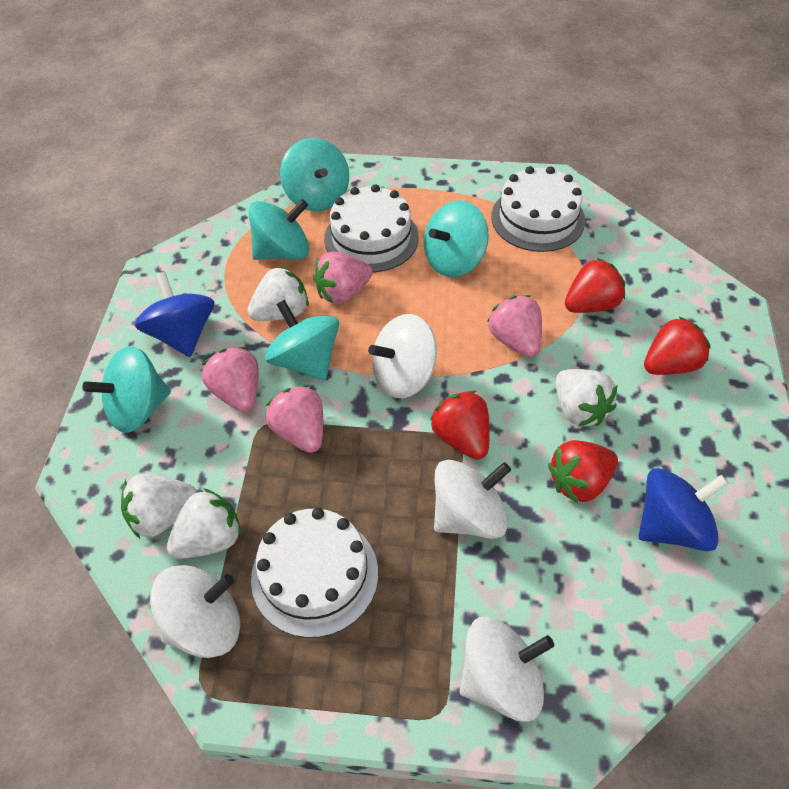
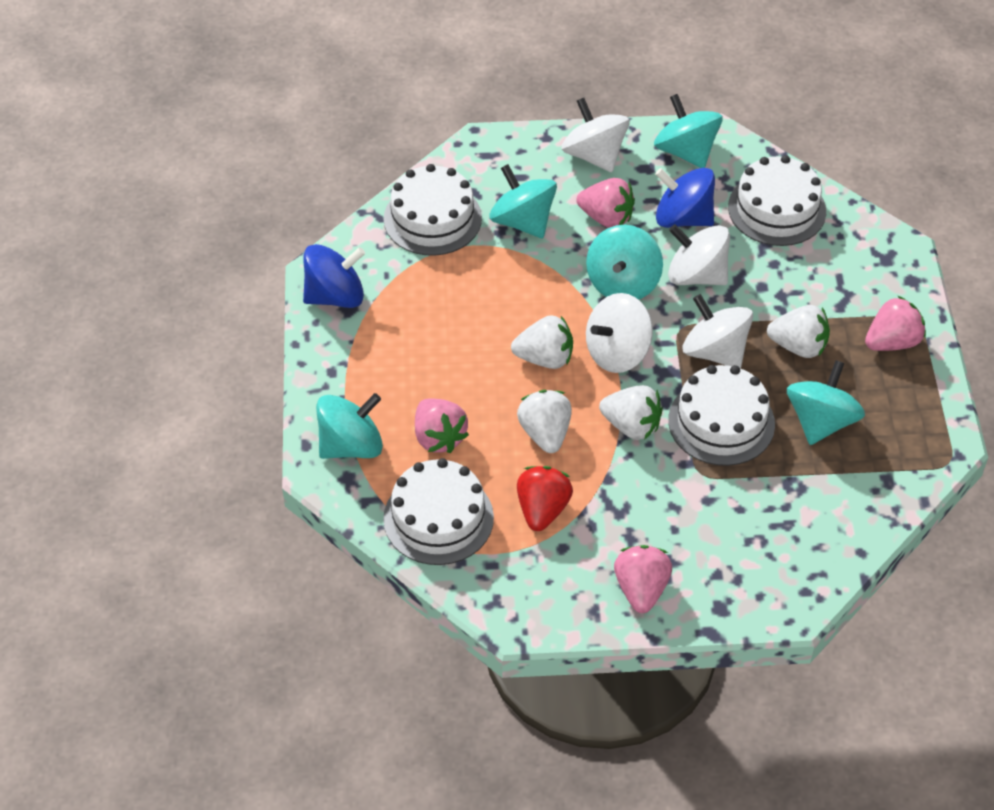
red strawberry: 4 -> 1
white cake: 3 -> 4

